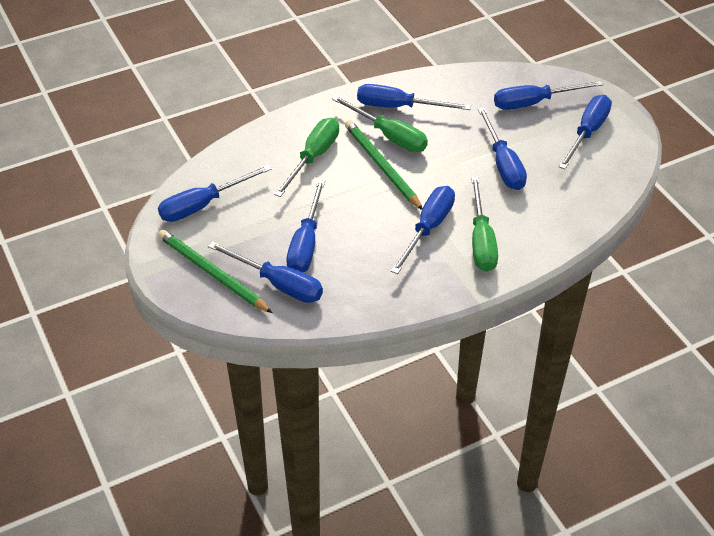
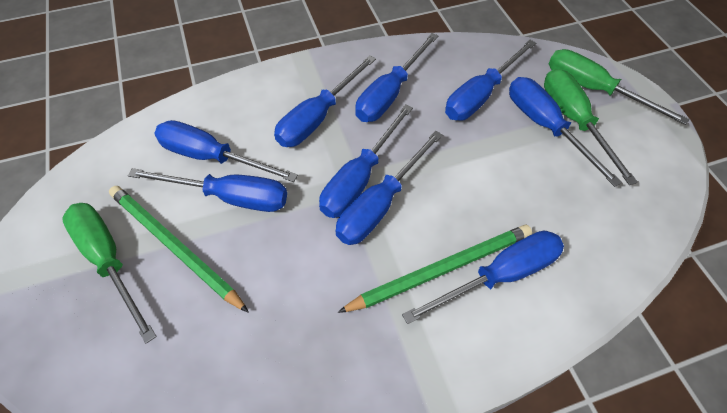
blue screwdriver: 8 -> 9

